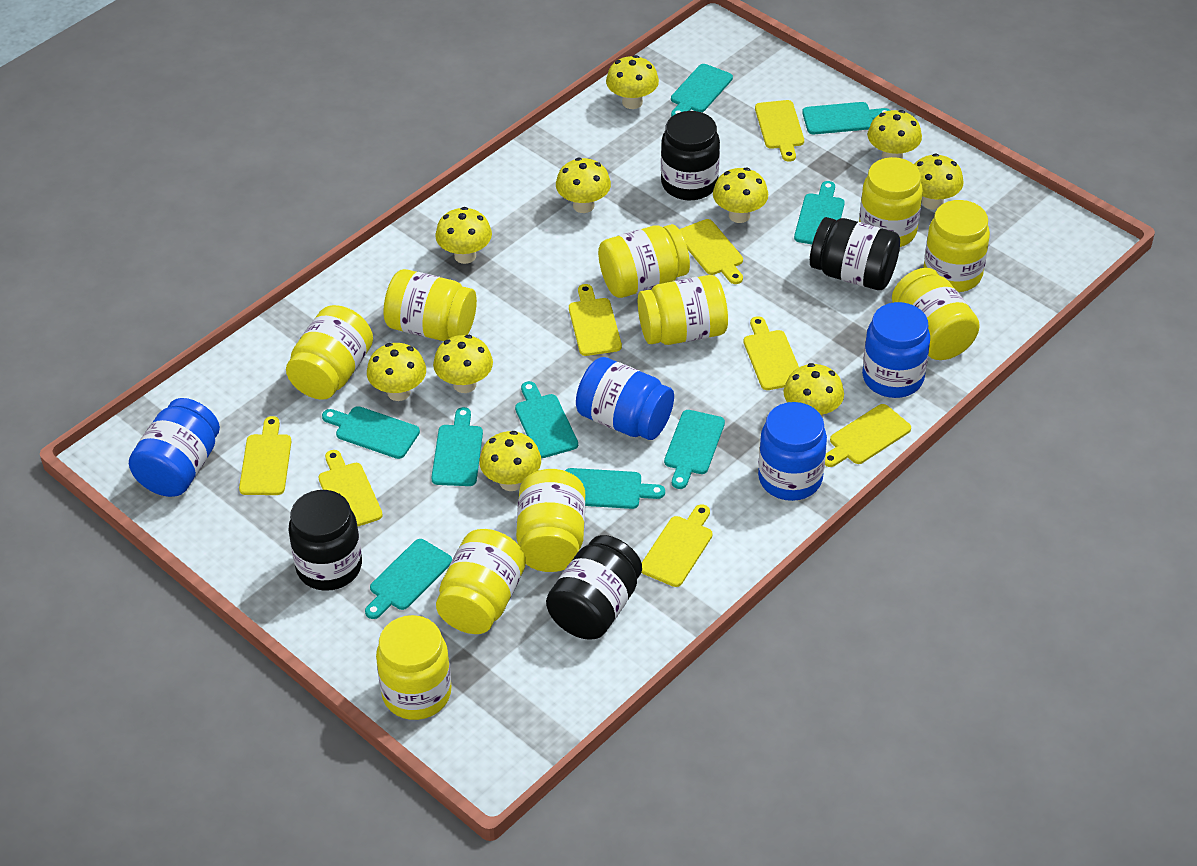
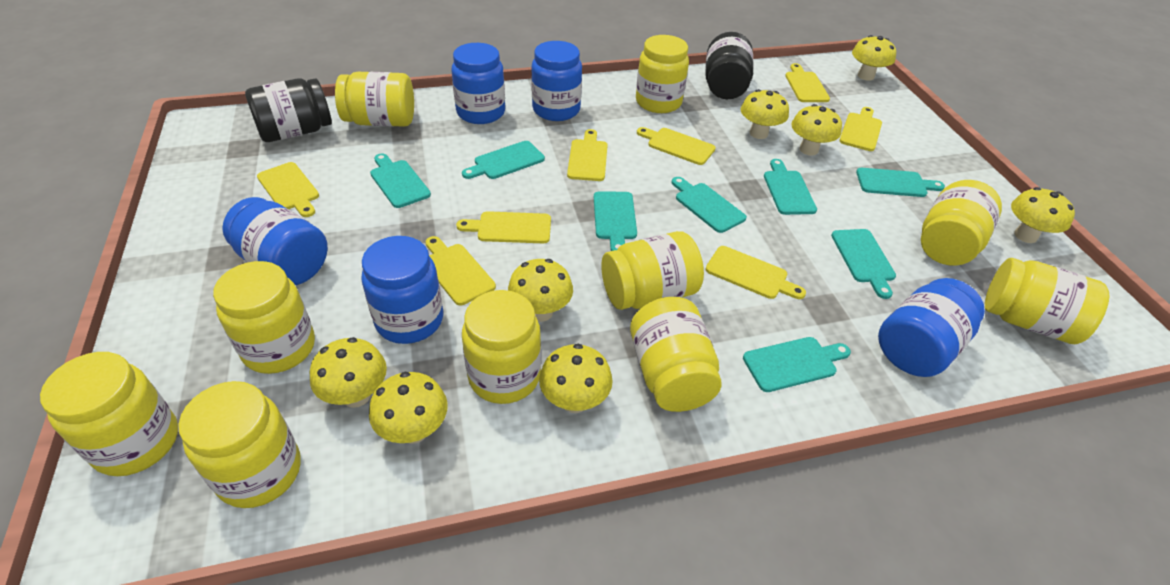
black jar: 4 -> 2
blue jar: 4 -> 5
turquoise cutting board: 9 -> 8
yellow mushroom: 10 -> 8

